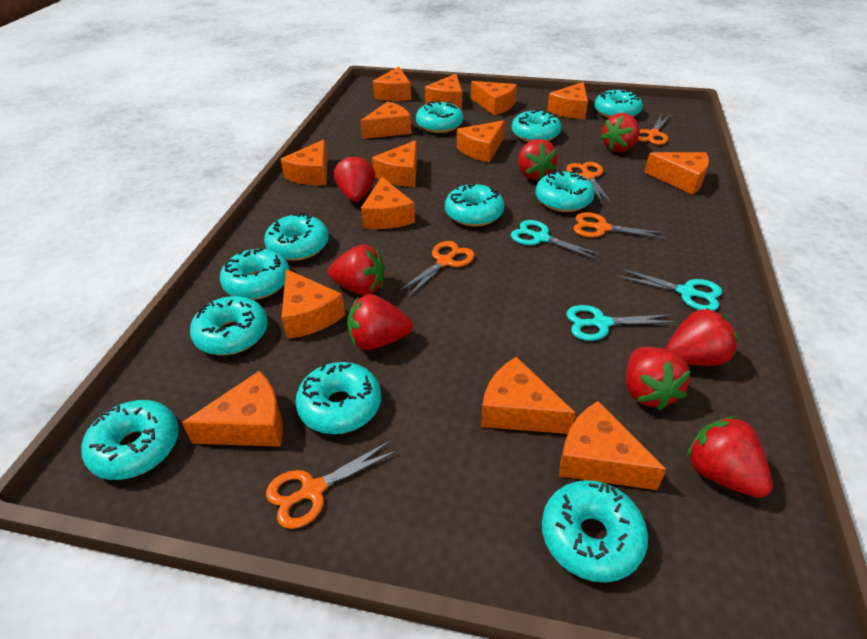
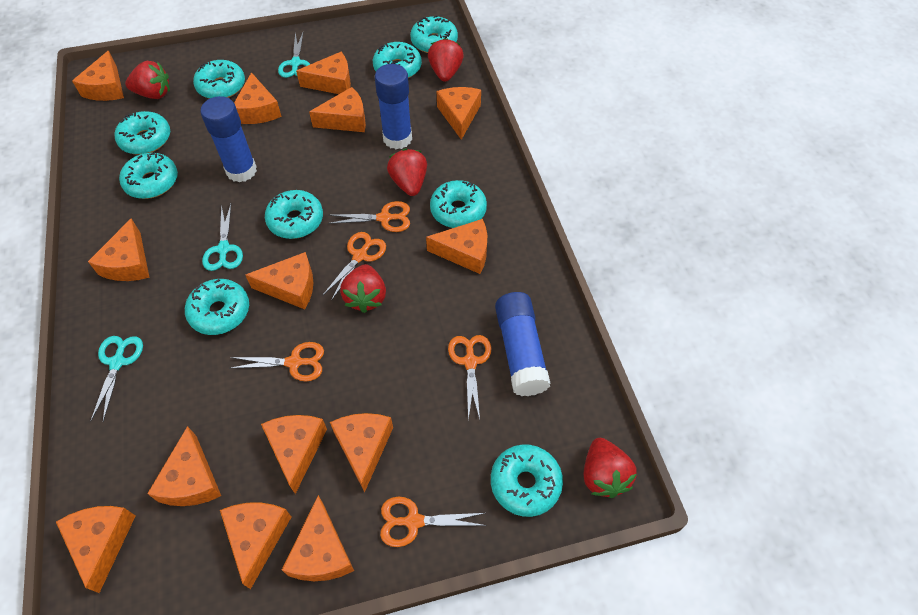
blue glue stick: 0 -> 3
red strawberry: 8 -> 5
turquoise donut: 11 -> 9

